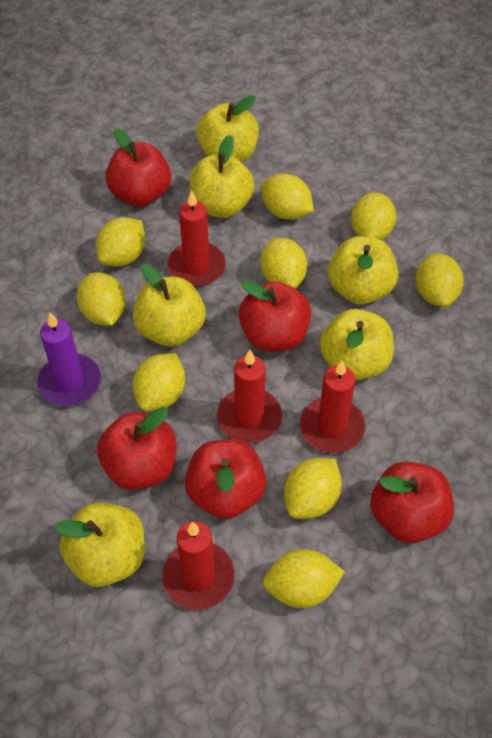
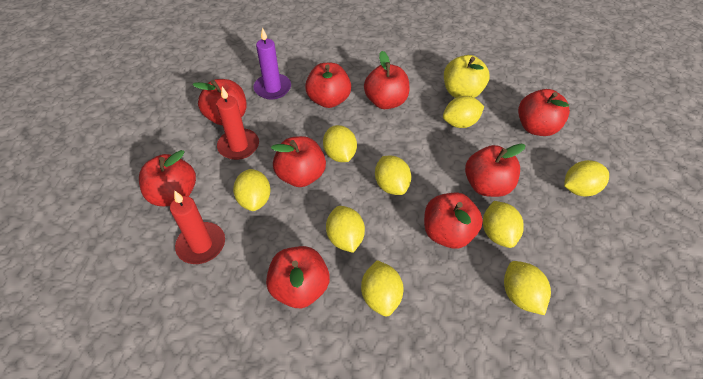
red apple: 5 -> 9
red candle: 4 -> 2
yellow apple: 6 -> 1

